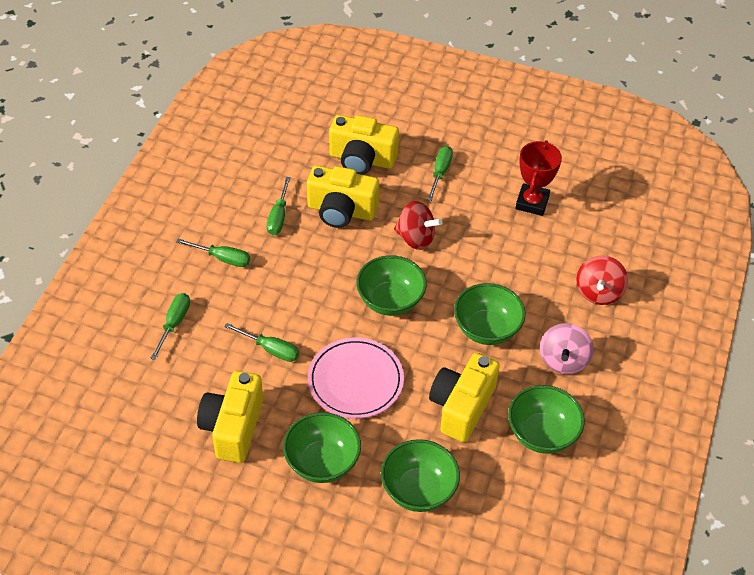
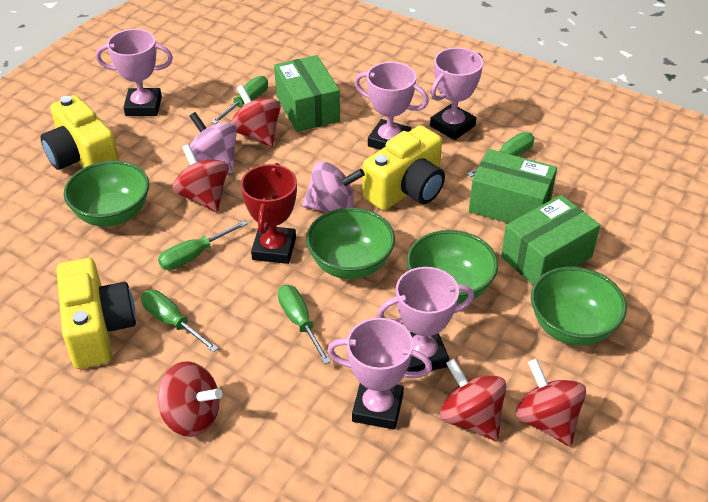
green bowl: 5 -> 4
green box: 0 -> 3
pink plate: 1 -> 0
pink spinning top: 1 -> 2
pink trophy: 0 -> 5
red spinning top: 2 -> 5
yellow camera: 4 -> 3

